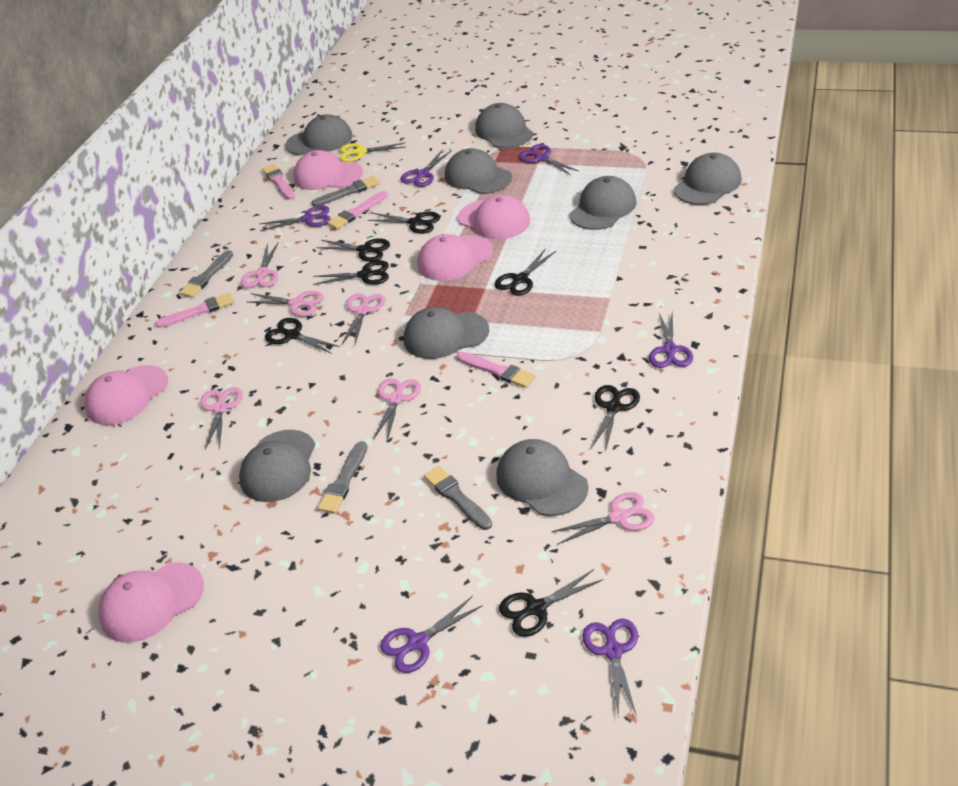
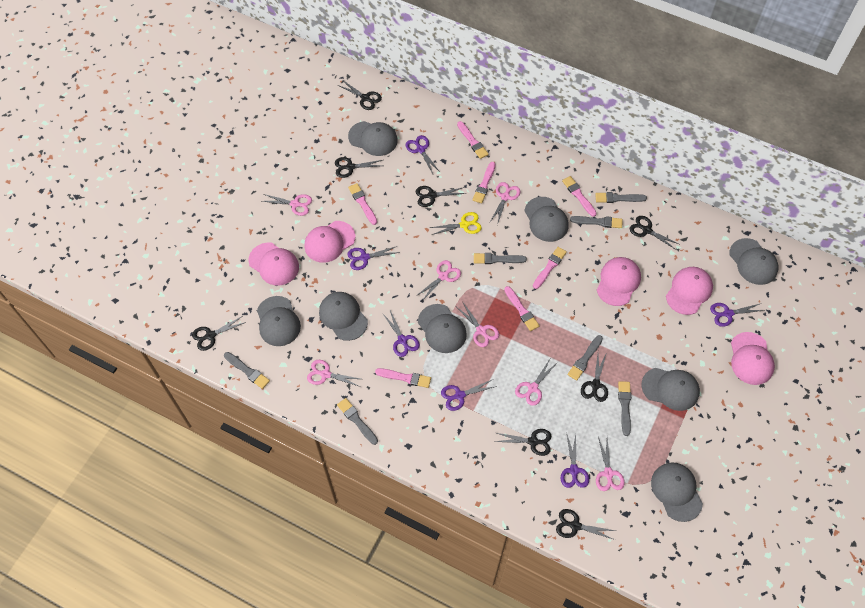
black scissors: 7 -> 8
grey brush: 4 -> 7
pink brush: 4 -> 7
pink scissors: 6 -> 7

